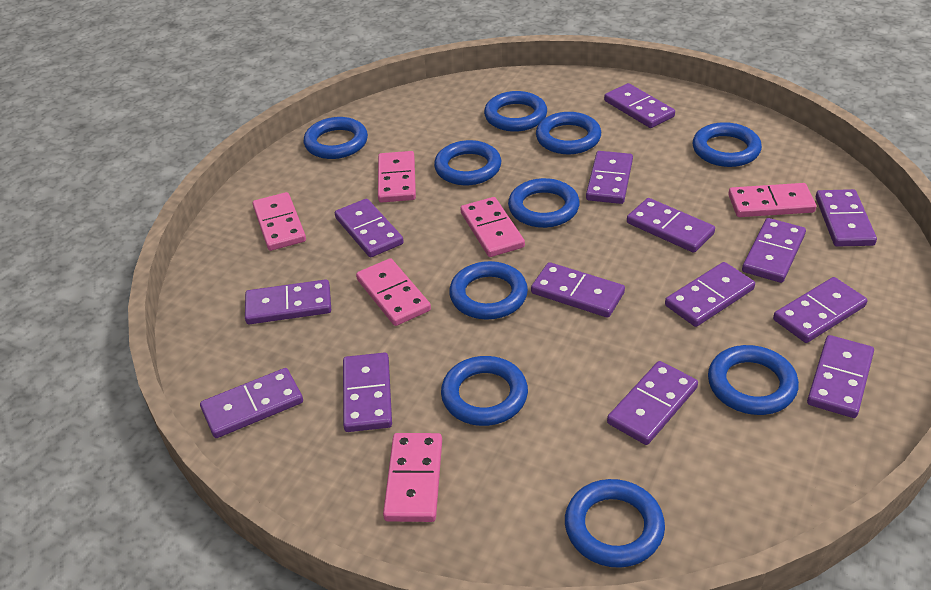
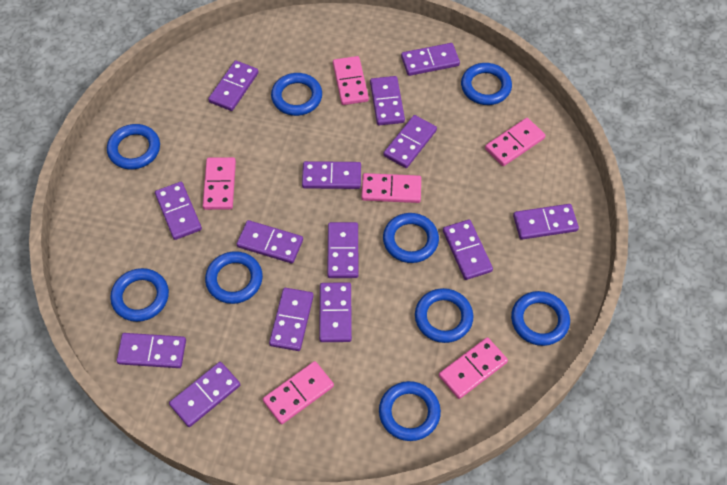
blue ring: 10 -> 9

